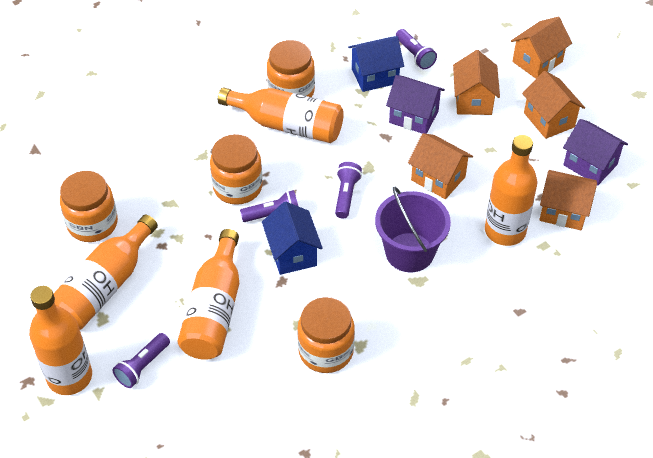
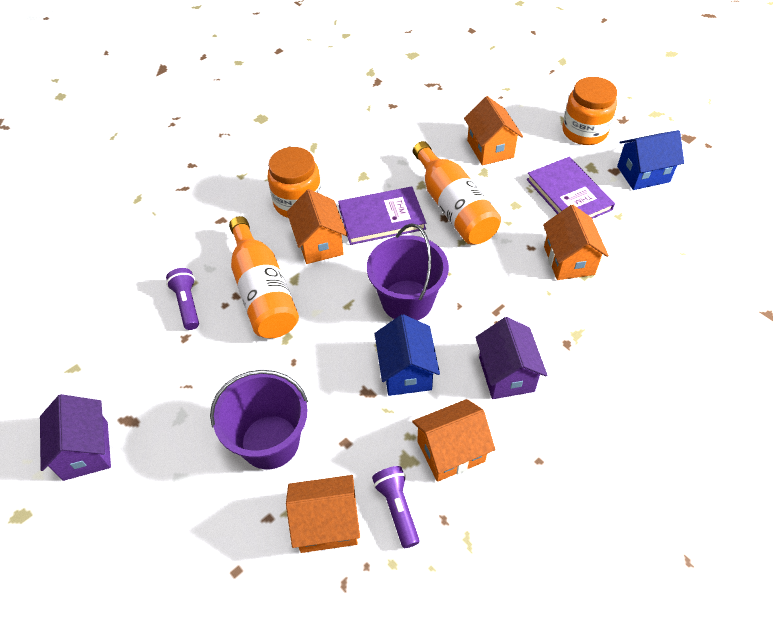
orange bottle: 5 -> 2
orange jar: 4 -> 2
purple book: 0 -> 2
purple bucket: 1 -> 2
purple flashlight: 4 -> 2

